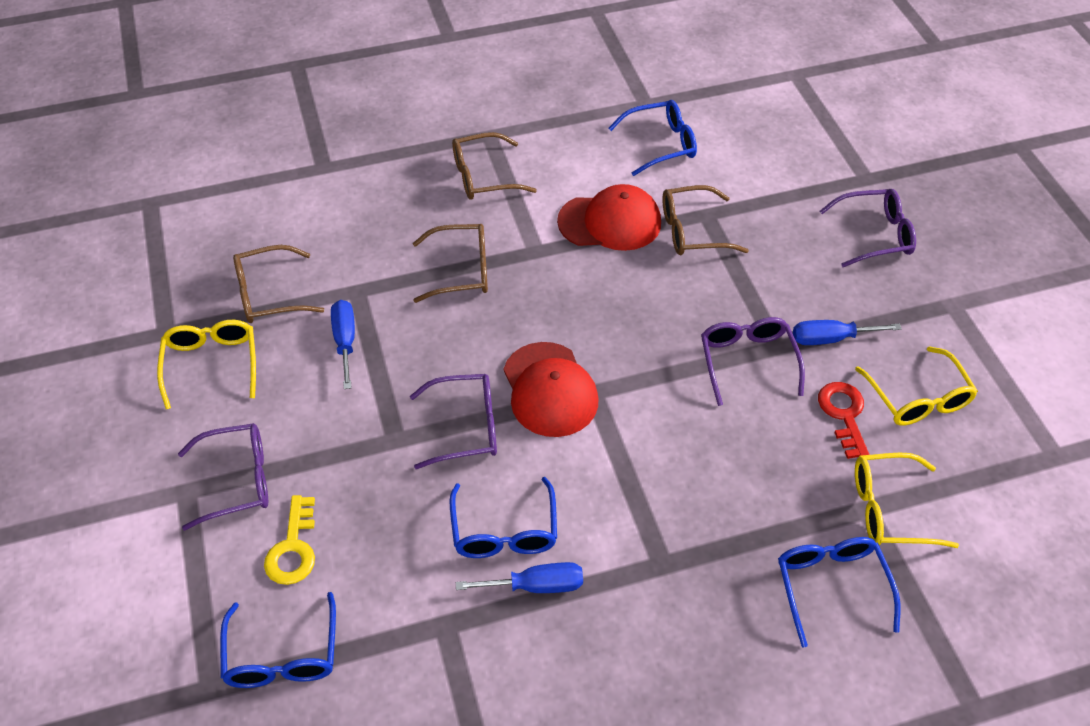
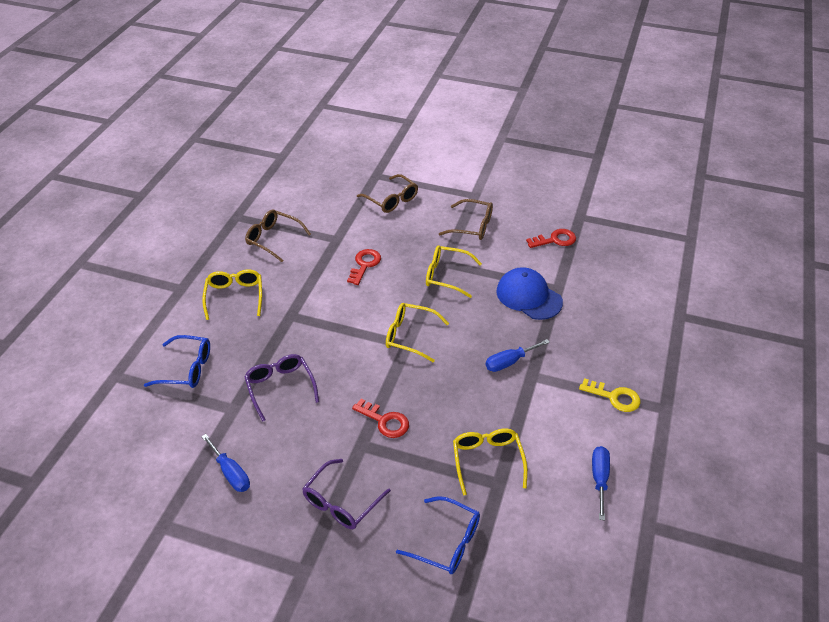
blue cap: 0 -> 1
blue glasses: 4 -> 2
brown glasses: 4 -> 3
purple glasses: 4 -> 2
red cap: 2 -> 0
red key: 1 -> 3
yellow glasses: 3 -> 4

